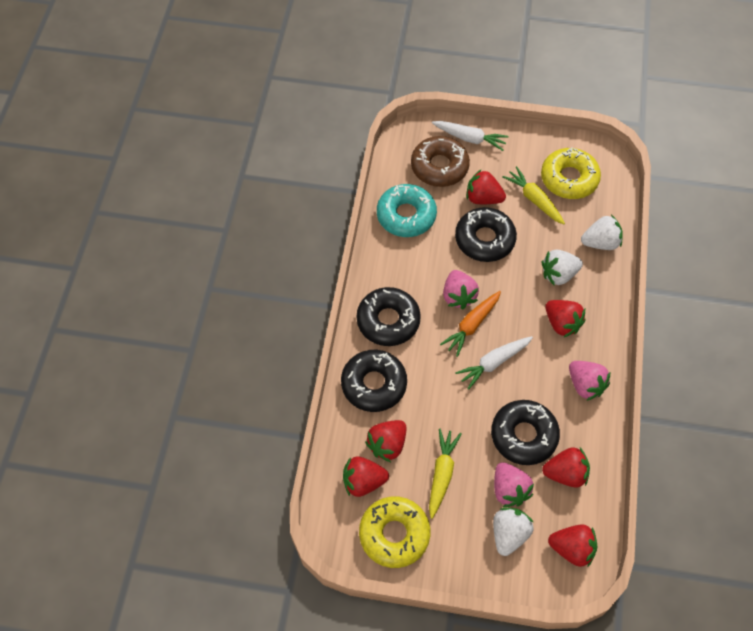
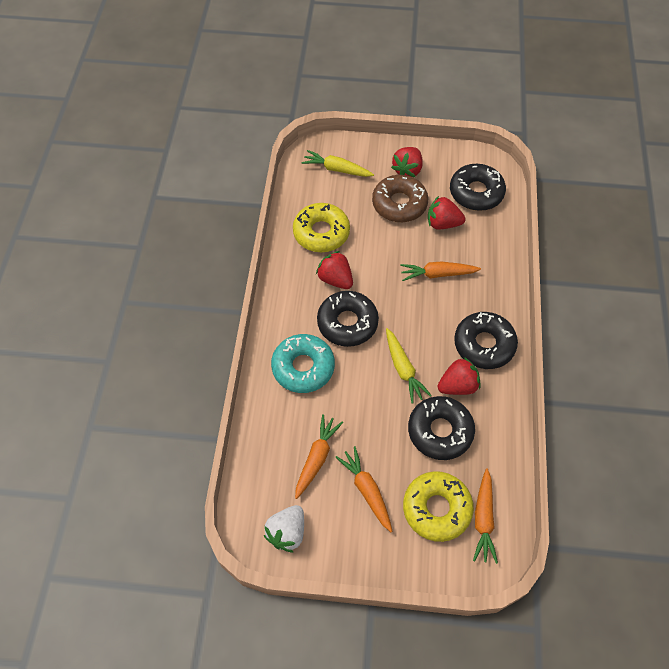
orange carrot: 1 -> 4
pink strawberry: 3 -> 0
red strawberry: 6 -> 4
white carrot: 2 -> 0
white strawberry: 3 -> 1

